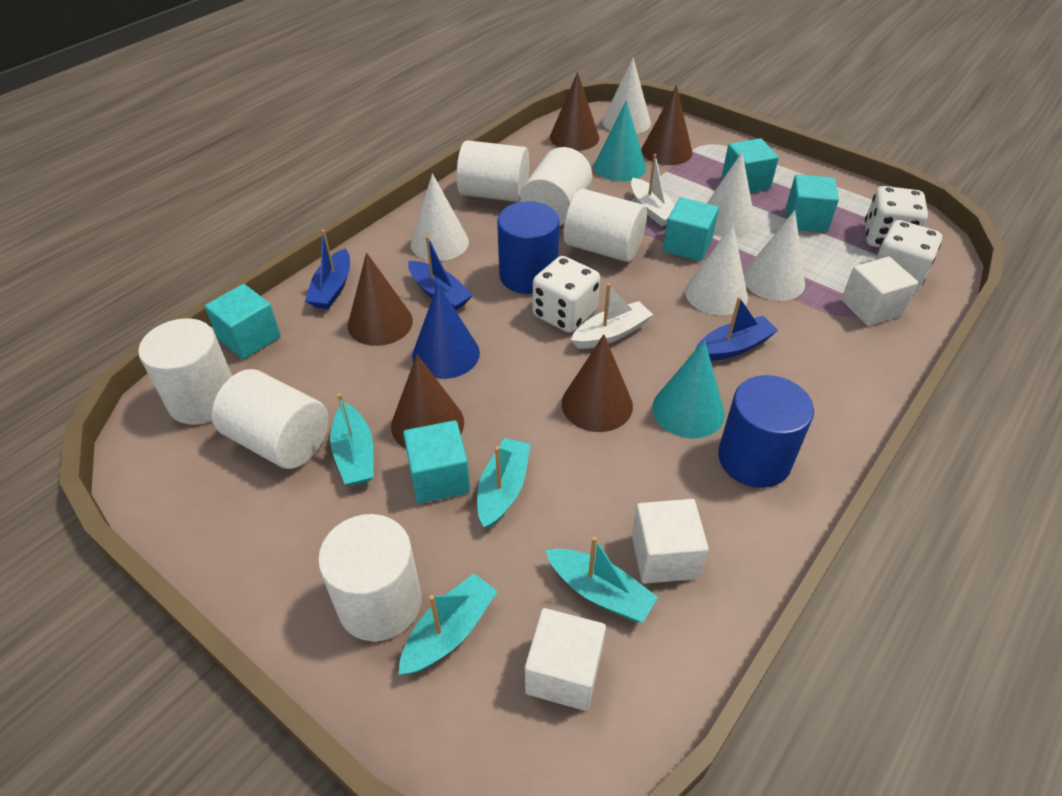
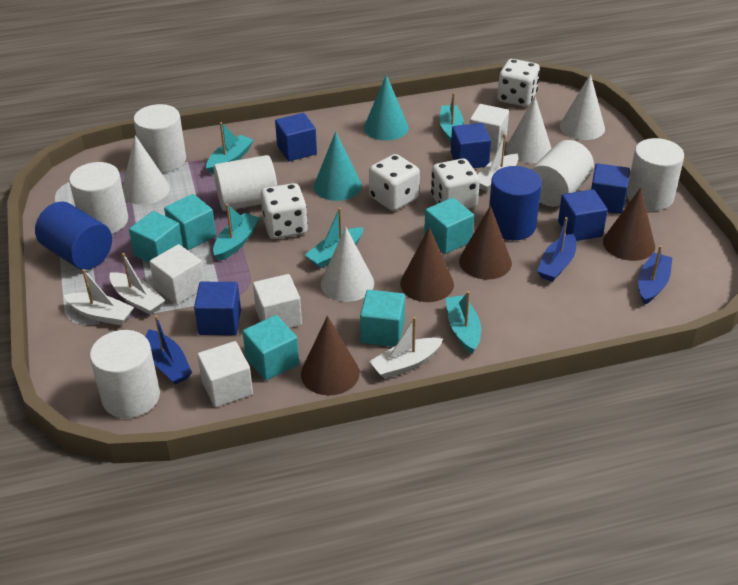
blue cone: 1 -> 0
blue cube: 0 -> 5
brown cone: 5 -> 4
turquoise boat: 4 -> 5
white boat: 2 -> 4
white cone: 5 -> 4
white cube: 3 -> 4
white dice: 3 -> 4

